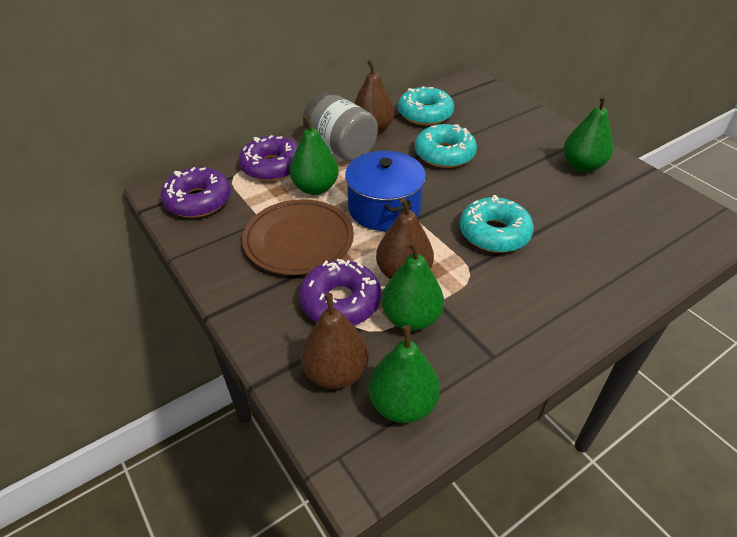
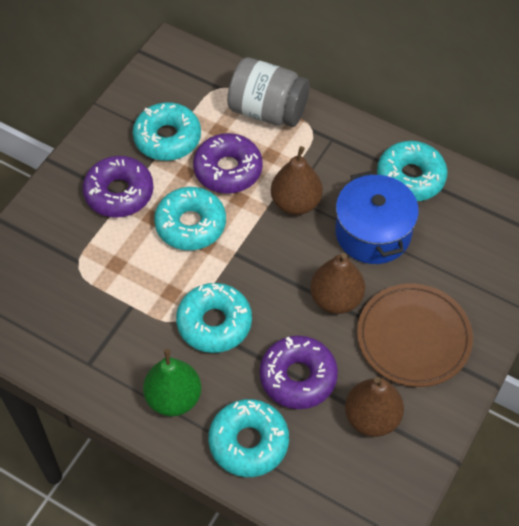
green pear: 4 -> 1
turquoise donut: 3 -> 5

